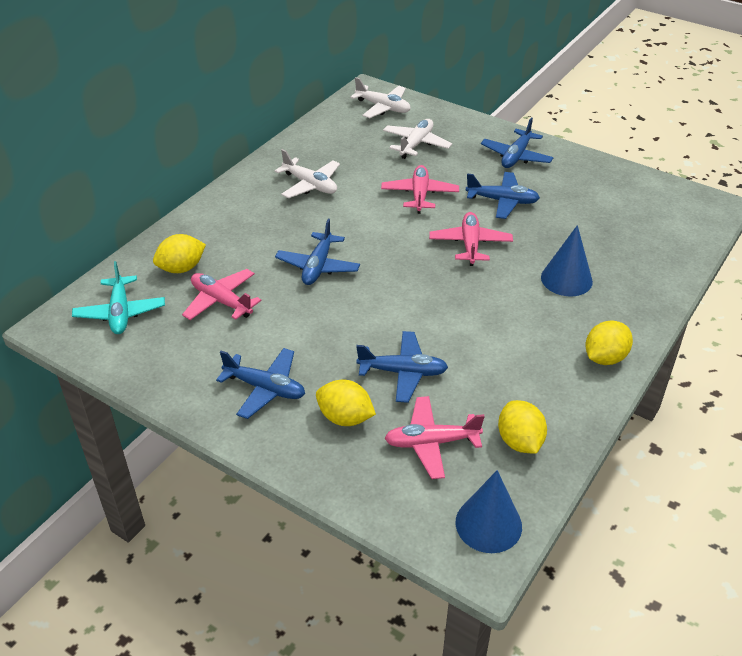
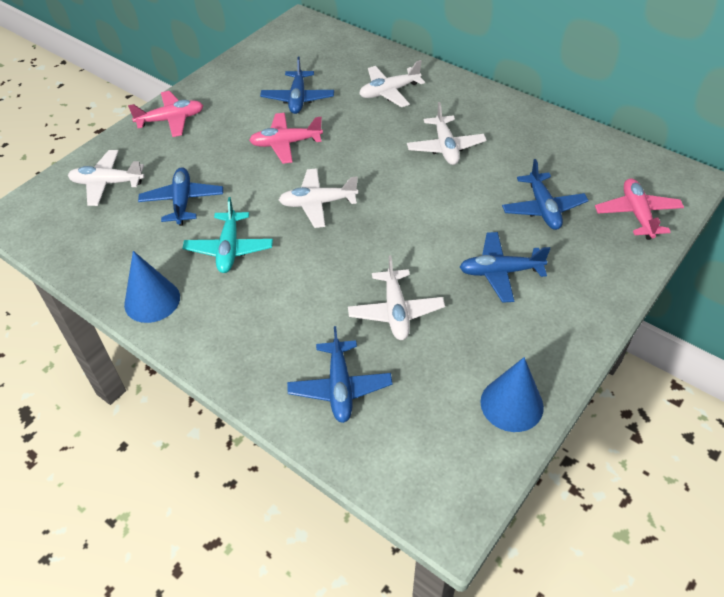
pink plane: 4 -> 3
white plane: 3 -> 5
yellow lemon: 4 -> 0

